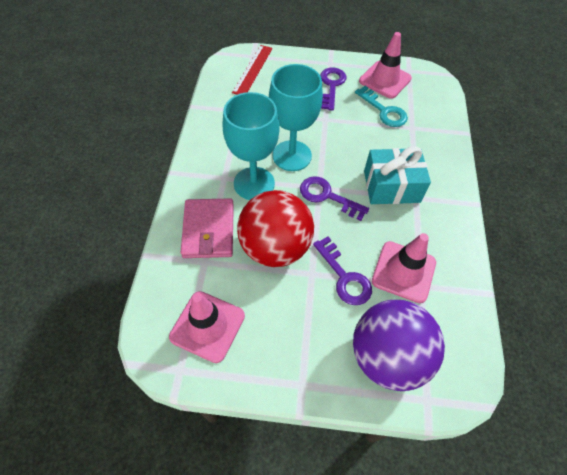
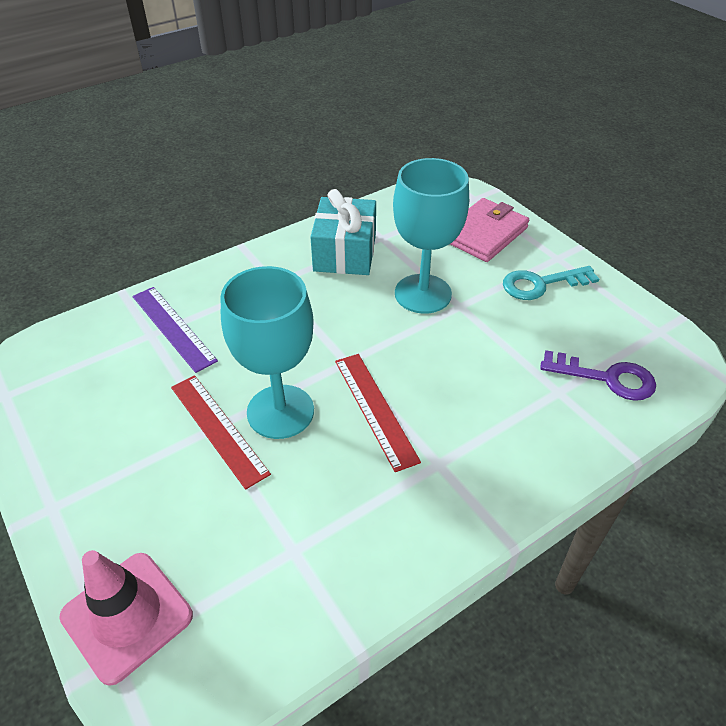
pink traffic cone: 3 -> 1
purple ball: 1 -> 0
purple key: 3 -> 1
purple ruler: 0 -> 1
red ball: 1 -> 0
red ruler: 1 -> 2

